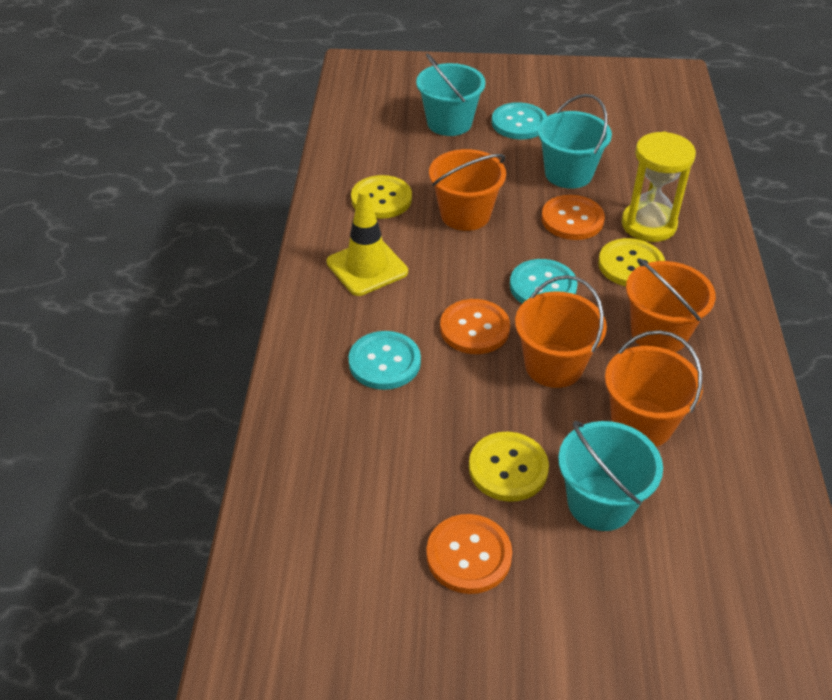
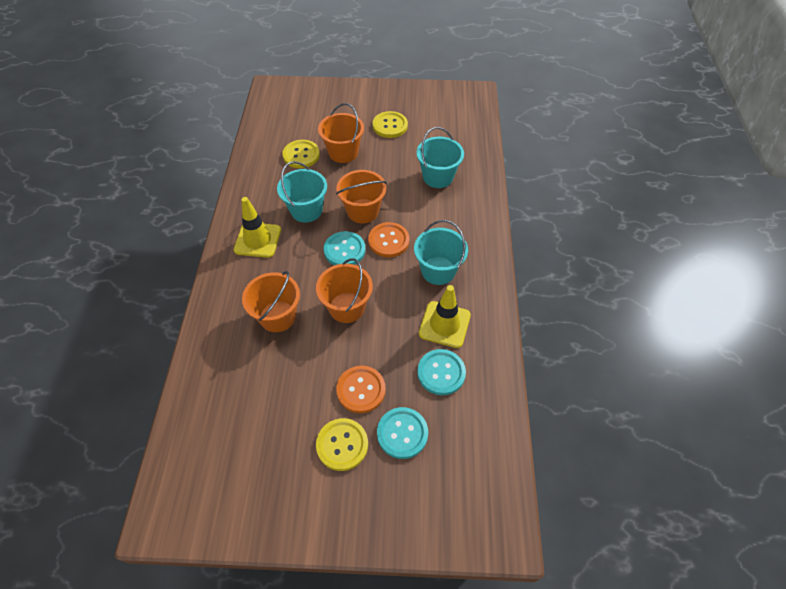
orange button: 3 -> 2
yellow hourglass: 1 -> 0
yellow traffic cone: 1 -> 2

